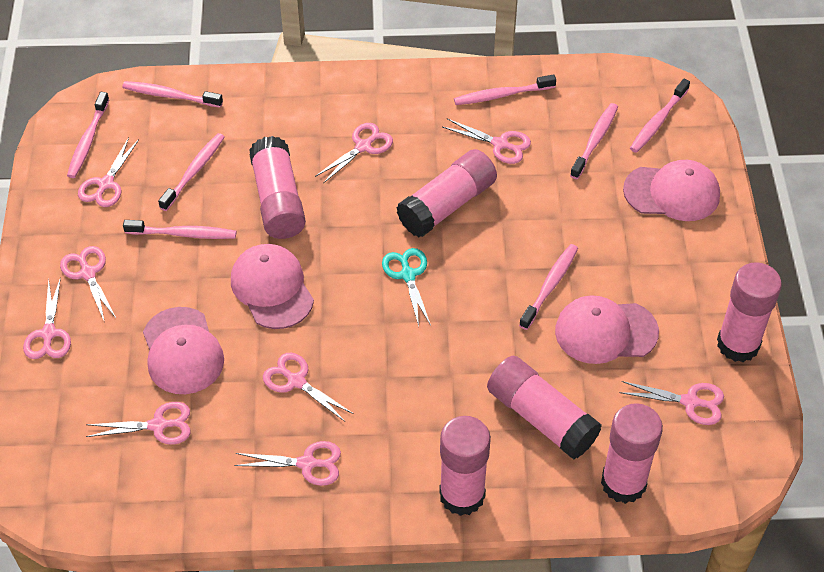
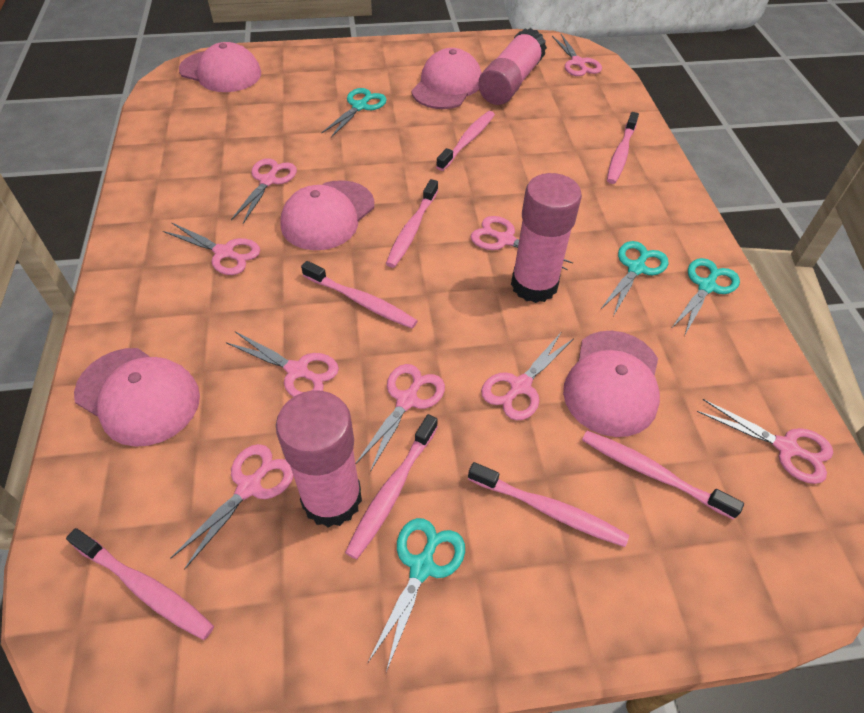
pink cap: 4 -> 5
pink glue stick: 6 -> 3
turquoise scissors: 1 -> 4

